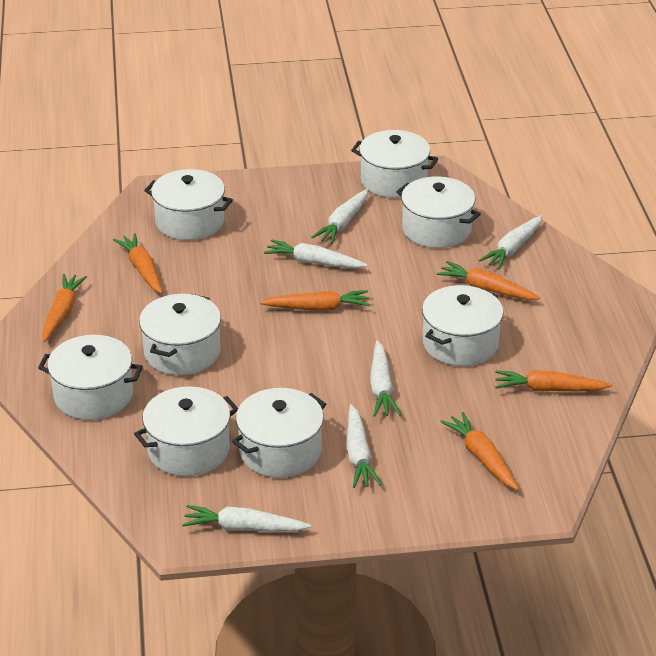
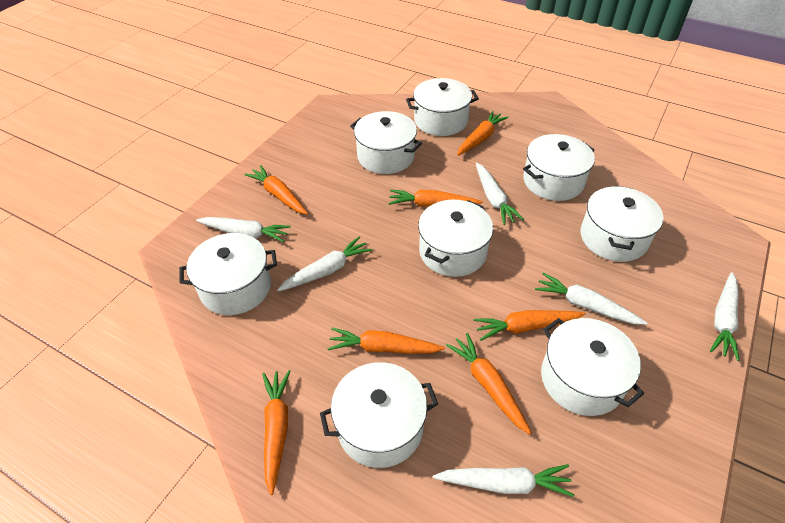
orange carrot: 6 -> 7

